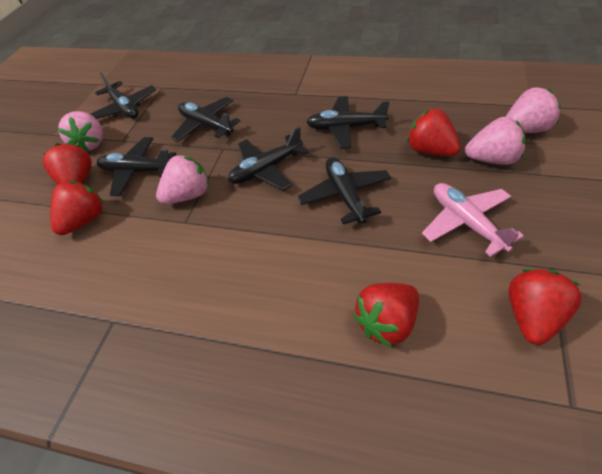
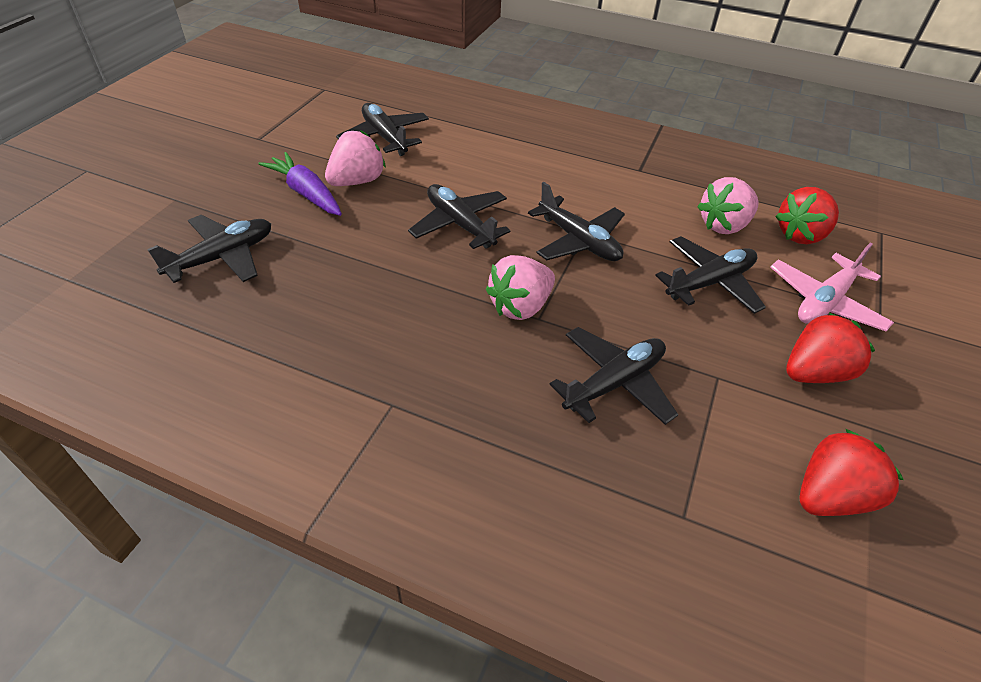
pink strawberry: 4 -> 3
purple carrot: 0 -> 1
red strawberry: 5 -> 3

